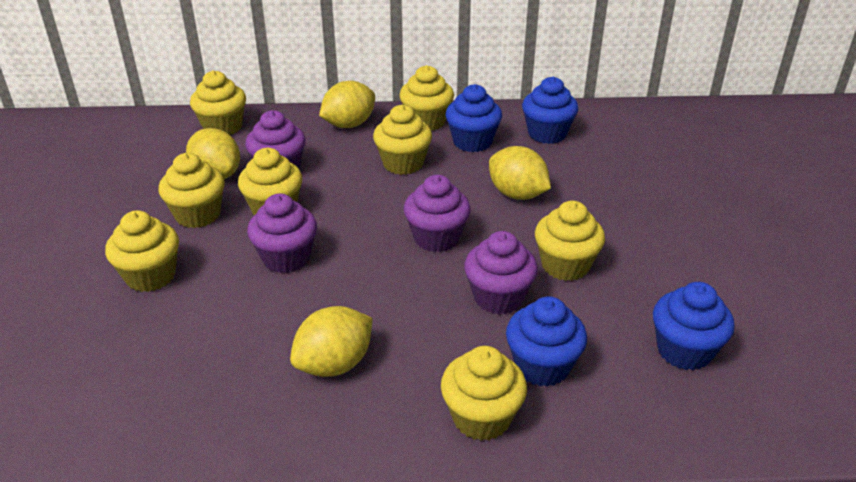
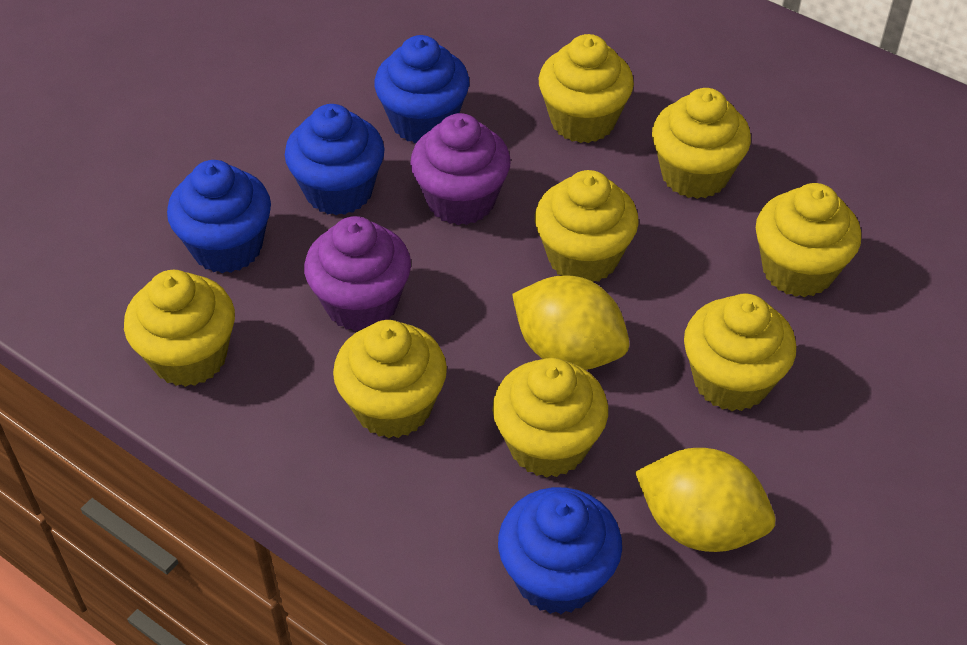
purple cupcake: 4 -> 2
yellow lemon: 4 -> 2

